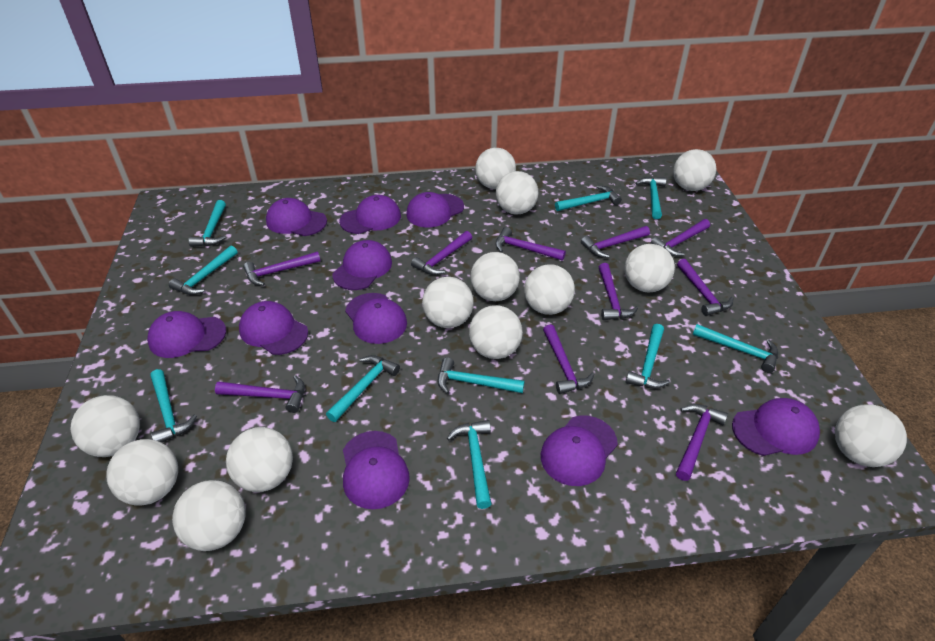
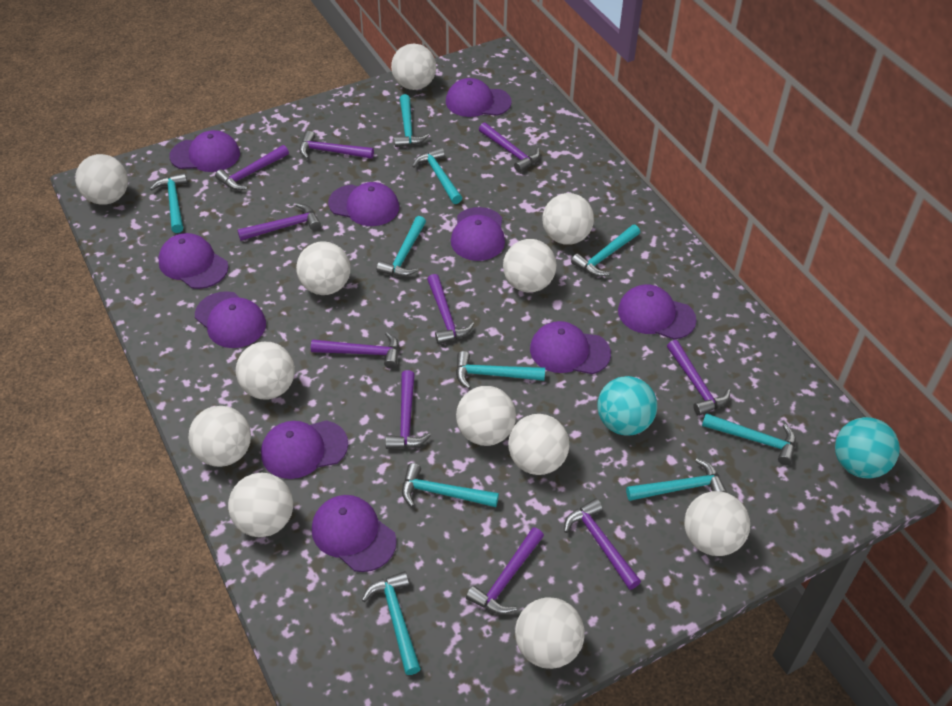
turquoise ball: 0 -> 2
white ball: 13 -> 12

